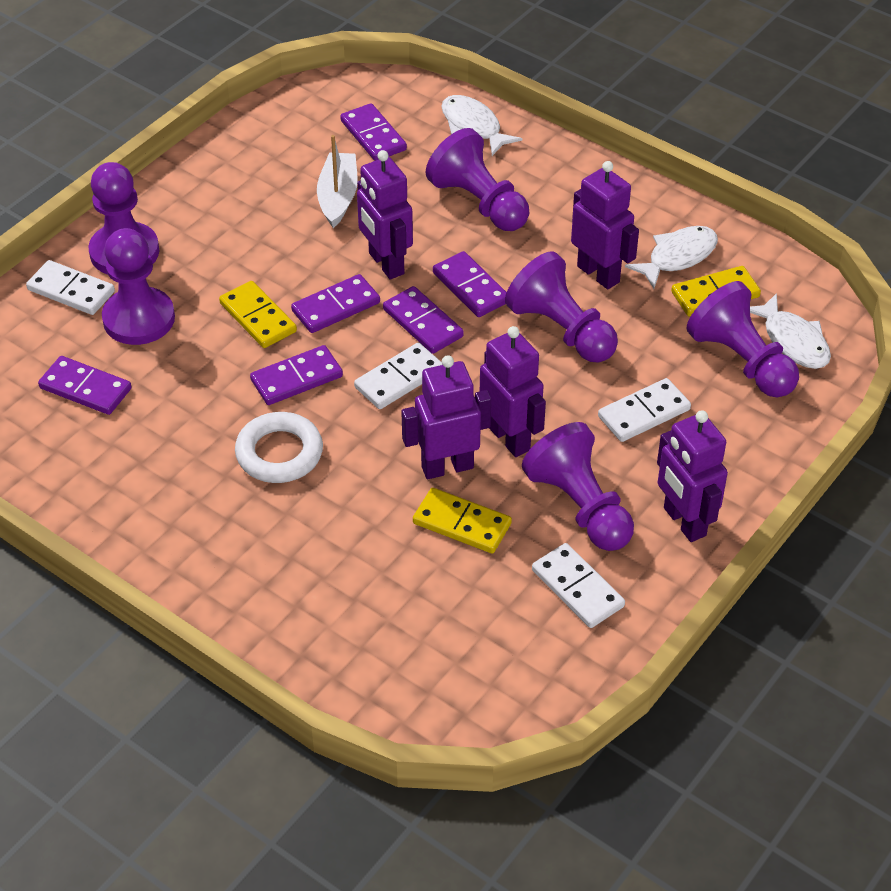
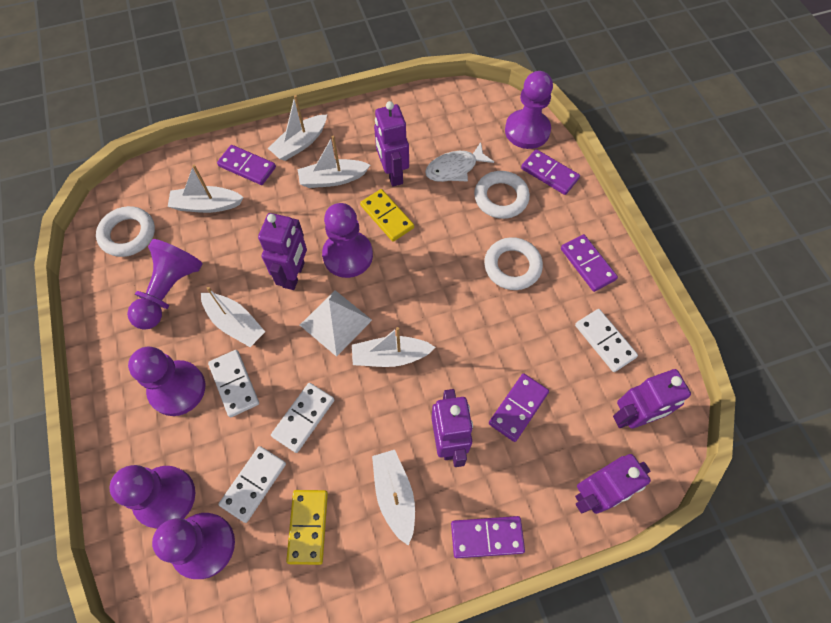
purple domino: 6 -> 5
white boat: 1 -> 6
white fish: 3 -> 1
white pyramid: 0 -> 1
white ring: 1 -> 3
yellow domino: 3 -> 2

